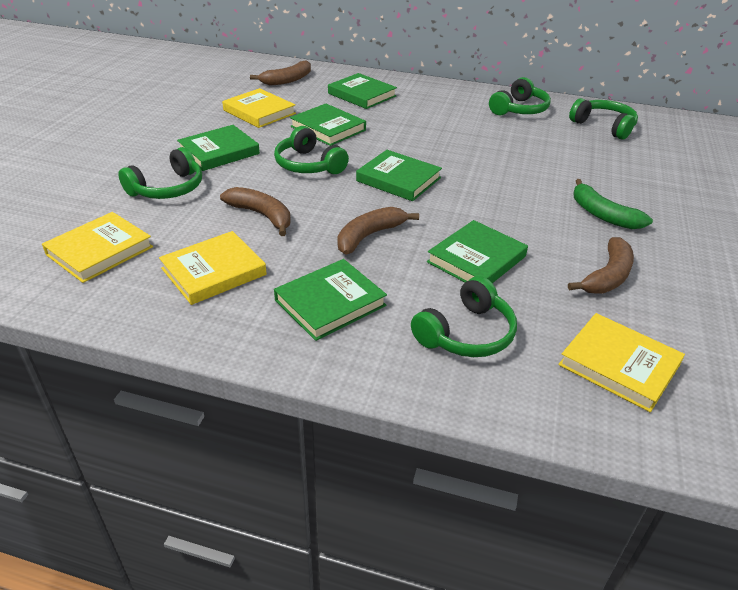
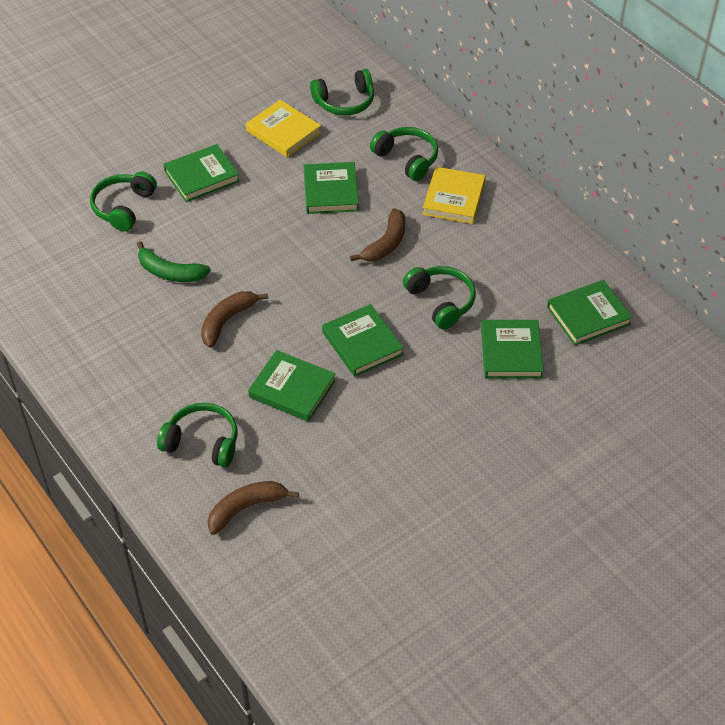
brown banana: 4 -> 3
yellow book: 4 -> 2

